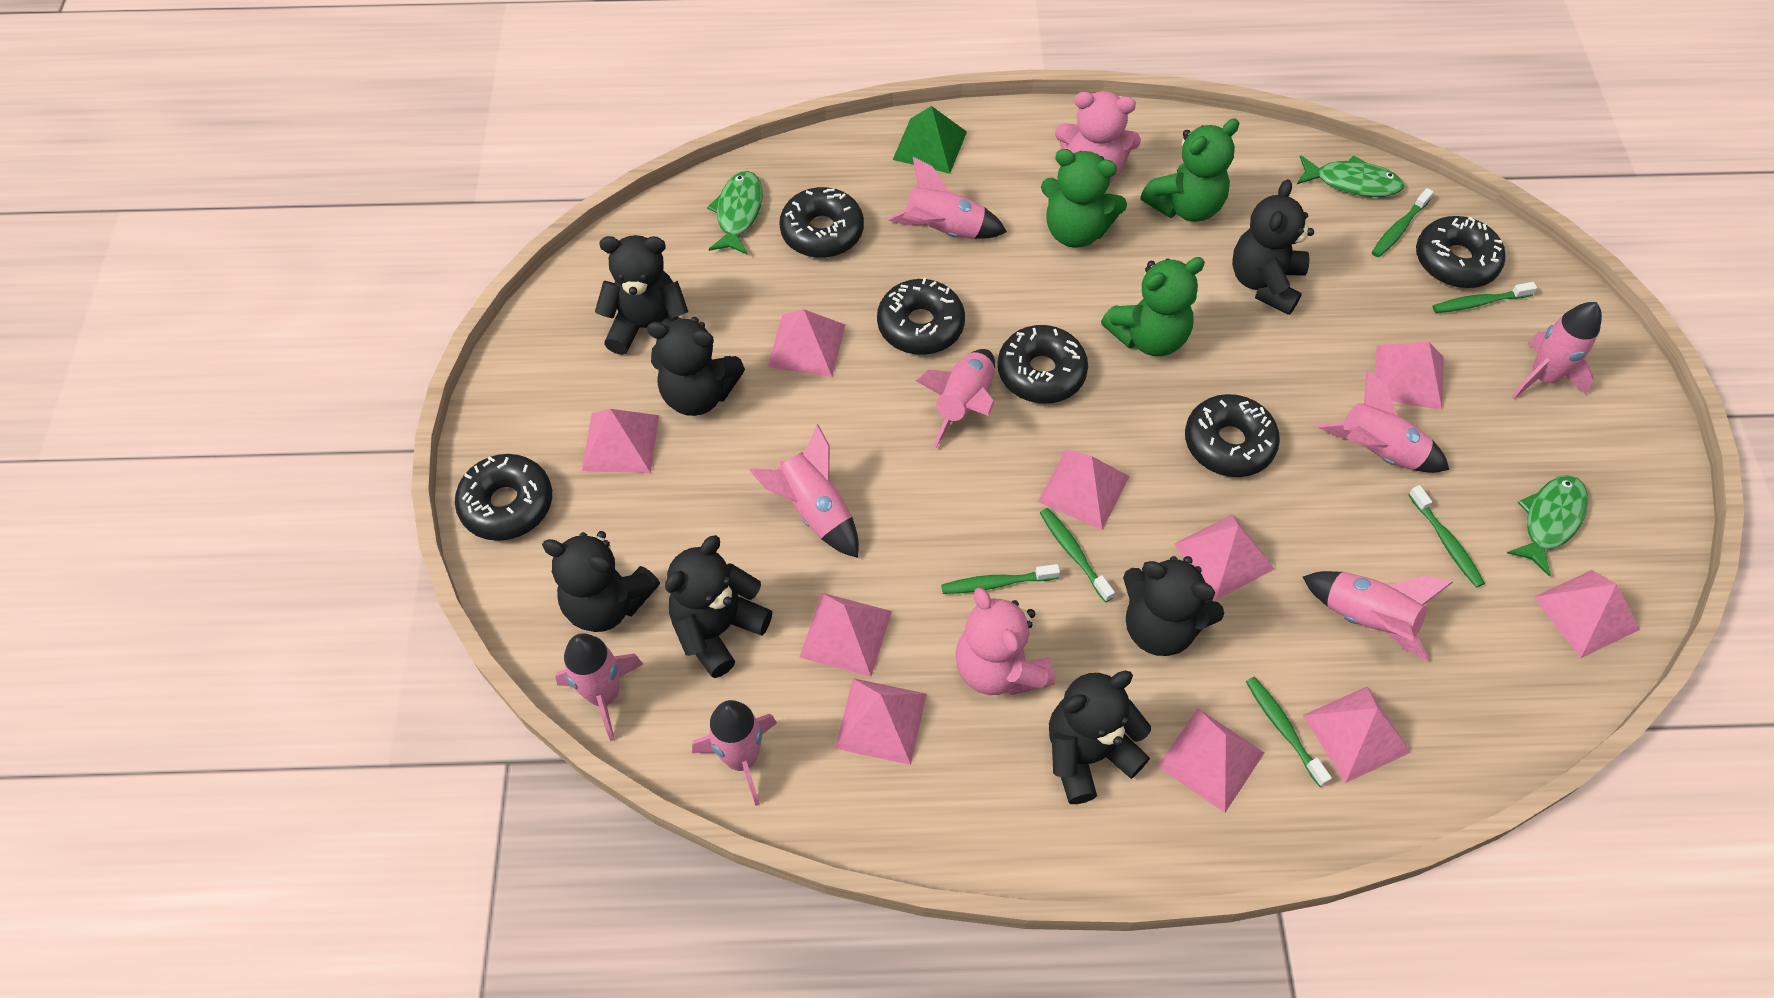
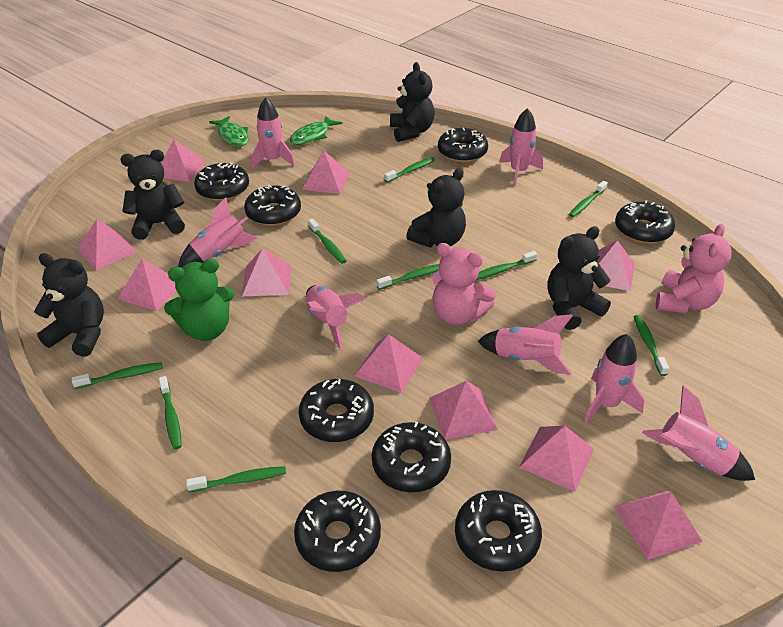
black donut: 6 -> 8
black teddy bear: 7 -> 5
green fish: 3 -> 2
green pyramid: 1 -> 0
green teddy bear: 3 -> 1
green toothbrush: 6 -> 9
pink rocket: 8 -> 7

